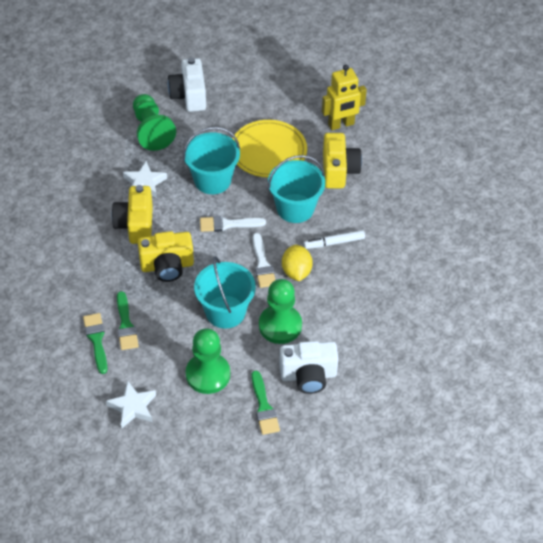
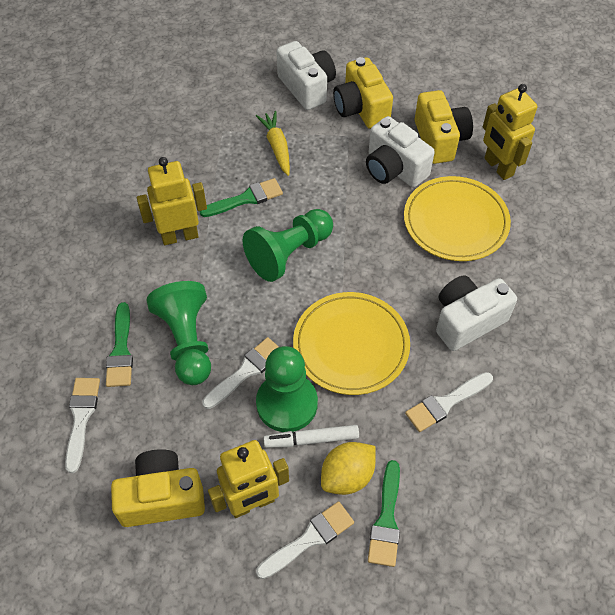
turquoise bucket: 3 -> 0
white brush: 2 -> 4
white camera: 2 -> 3
white star: 2 -> 0
yellow carrot: 0 -> 1
yellow plate: 1 -> 2
yellow robot: 1 -> 3

